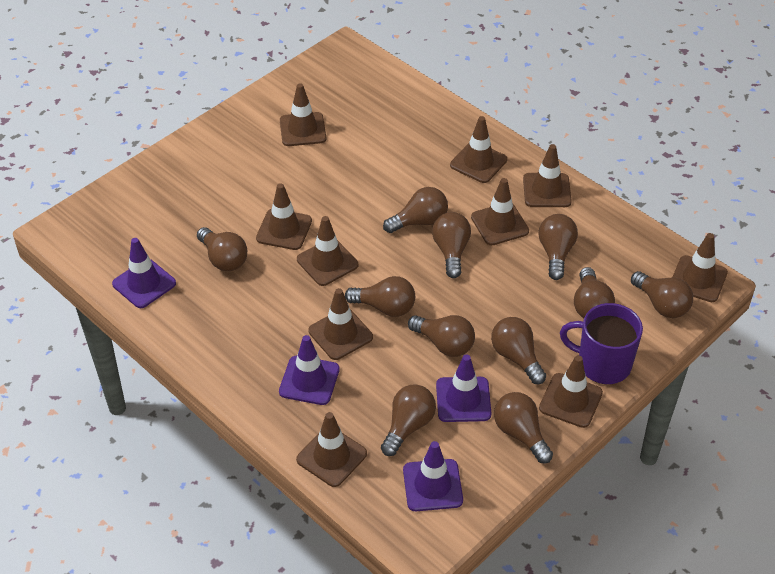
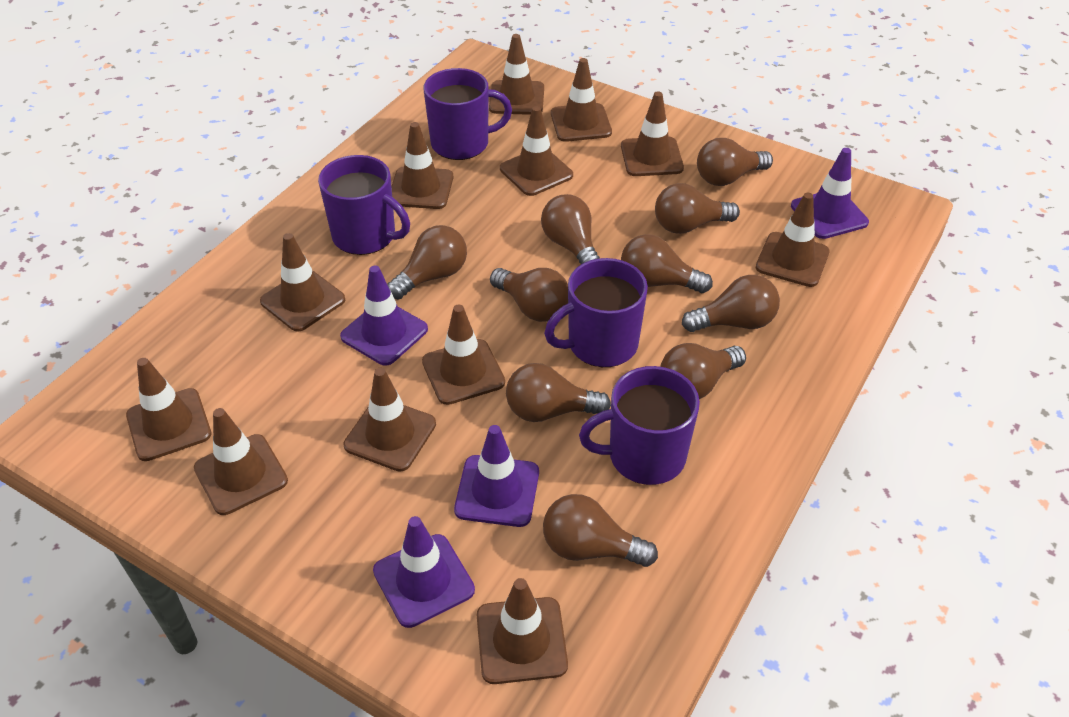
brown light bulb: 11 -> 10
brown traffic cone: 10 -> 12
purple mug: 1 -> 4

